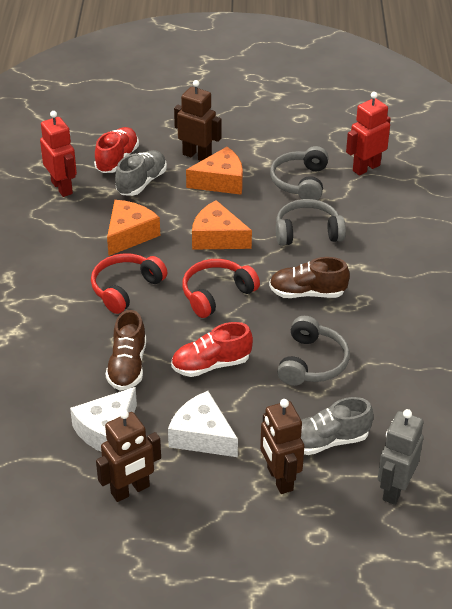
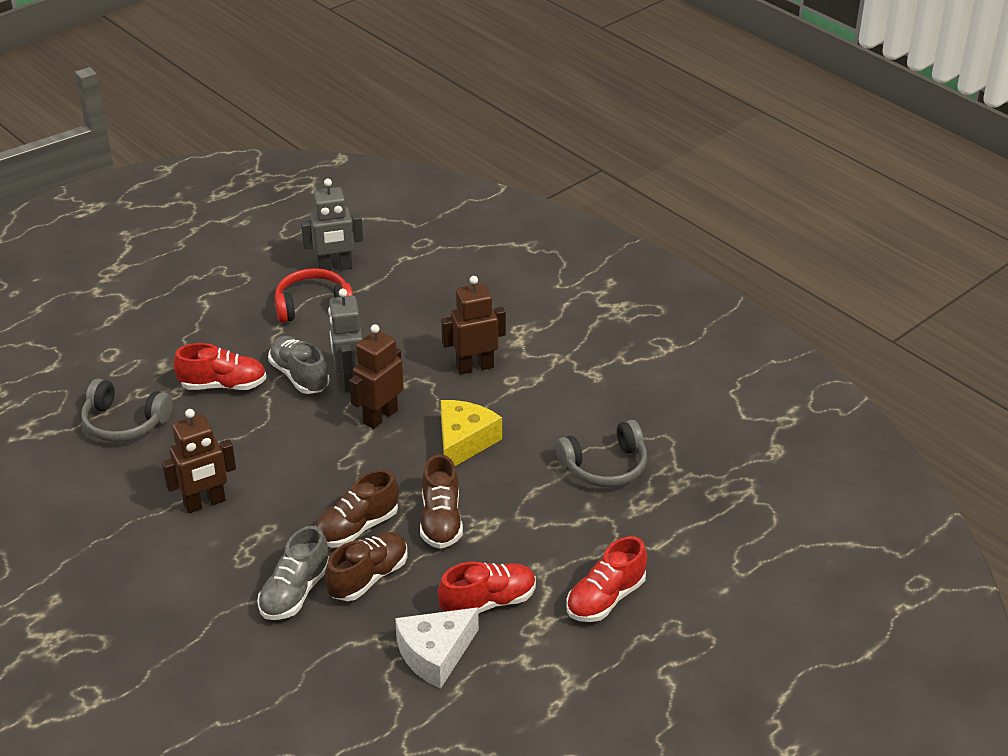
brown shoe: 2 -> 3
grey headphones: 3 -> 2
grey robot: 1 -> 2
orange cheese: 3 -> 0
red headphones: 2 -> 1
red robot: 2 -> 0
red shoe: 2 -> 3
white cheese: 2 -> 1
yellow cheese: 0 -> 1

